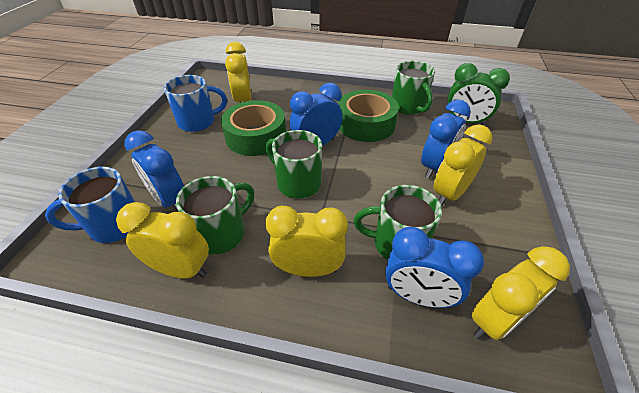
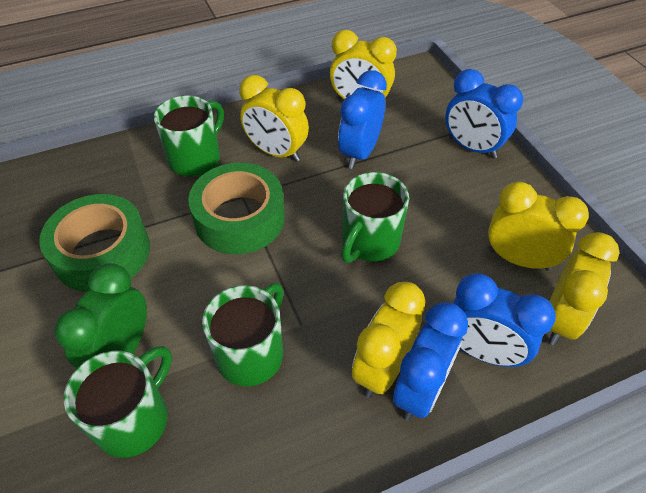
blue mug: 2 -> 0

